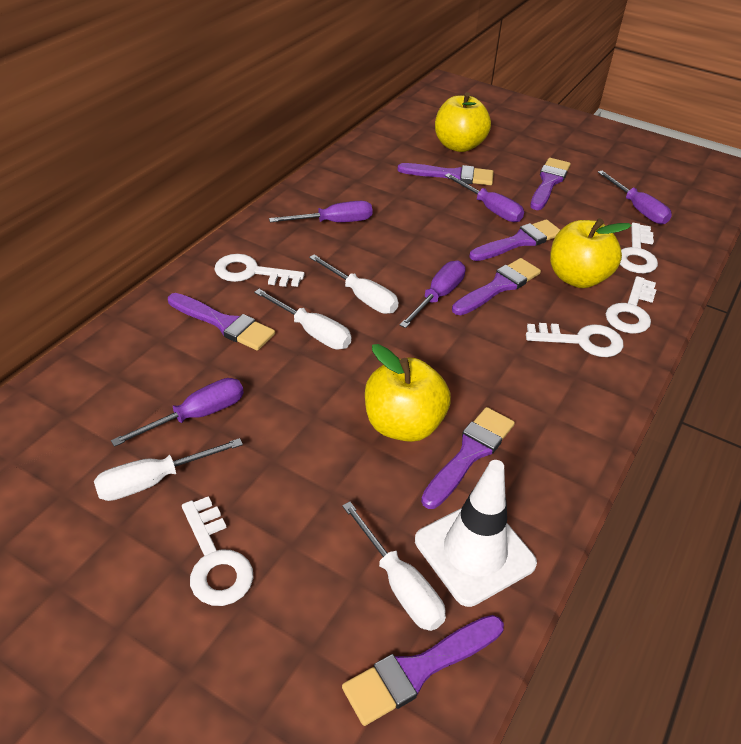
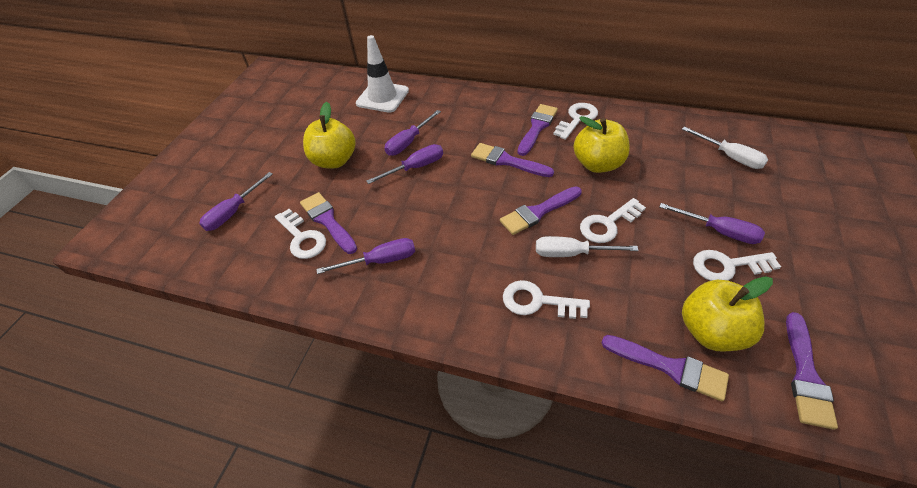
purple brush: 7 -> 6
white screwdriver: 4 -> 2

